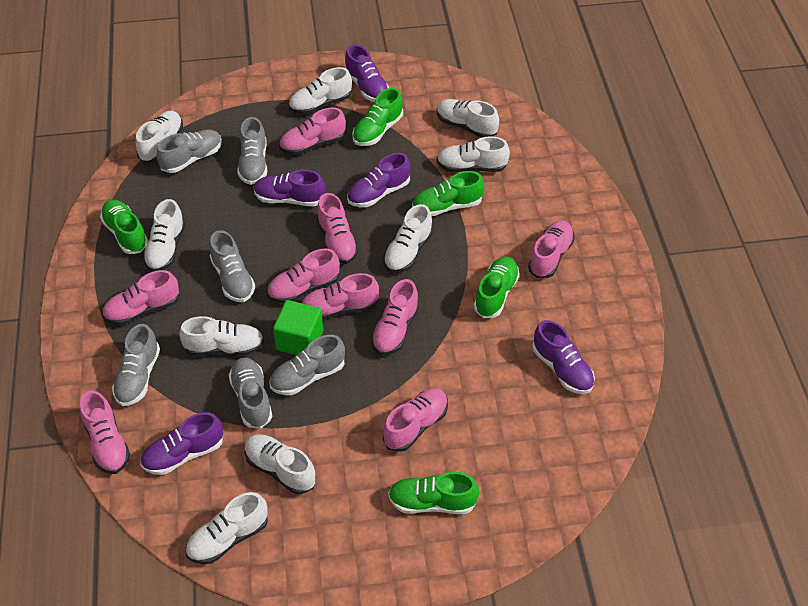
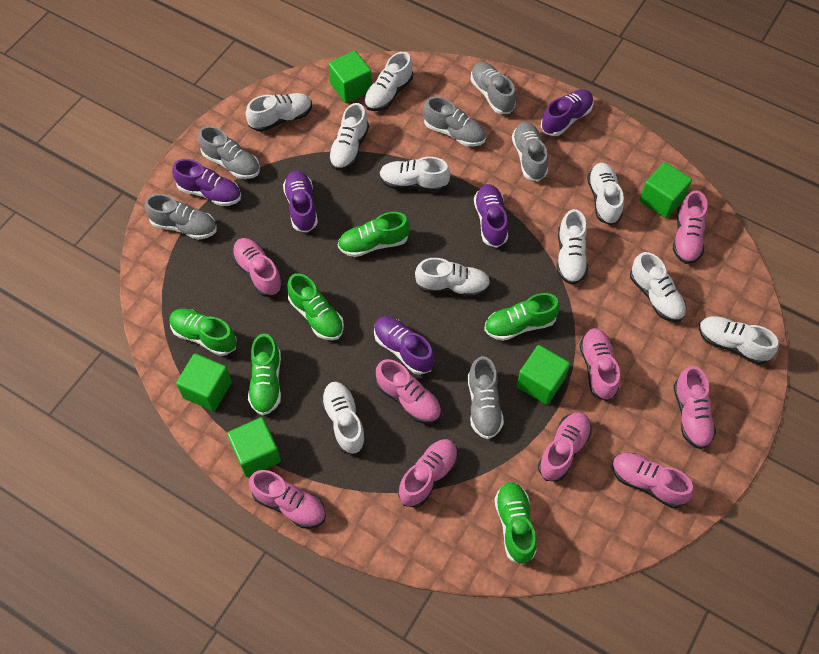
green cube: 1 -> 5
green shoe: 5 -> 6
white shoe: 9 -> 10

